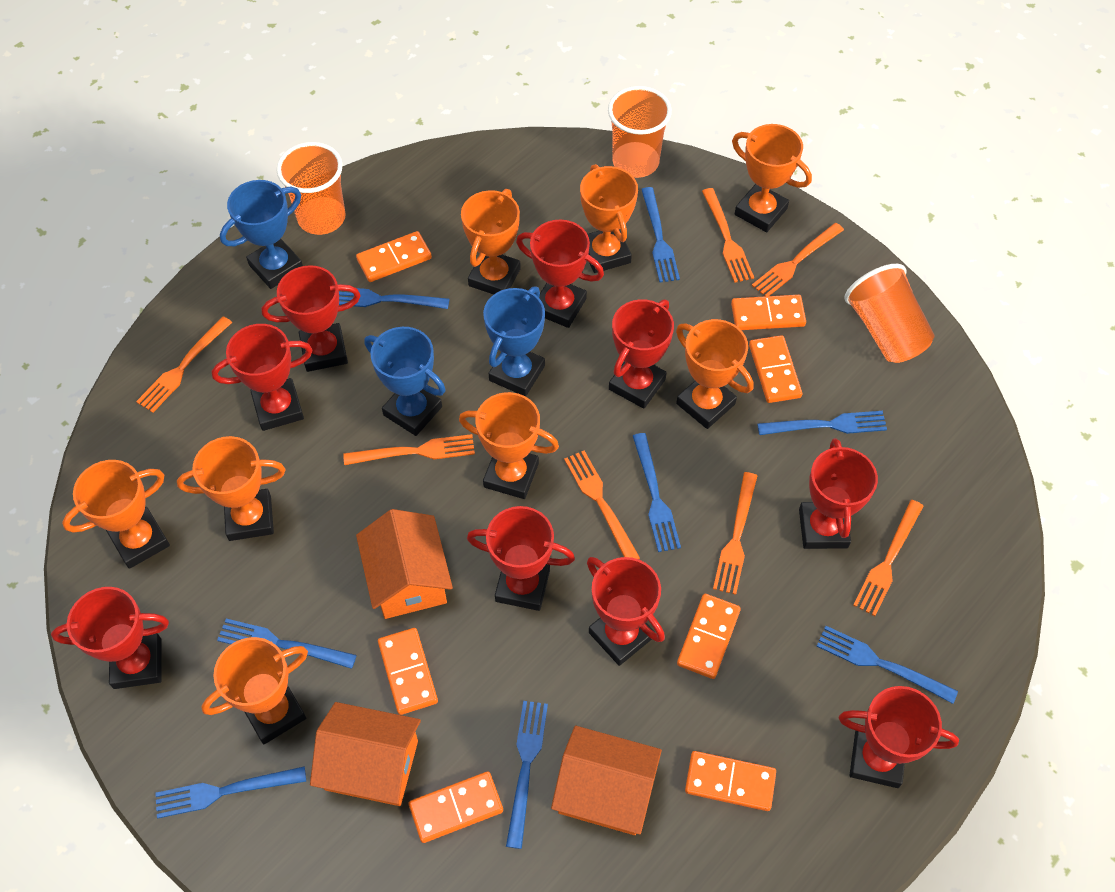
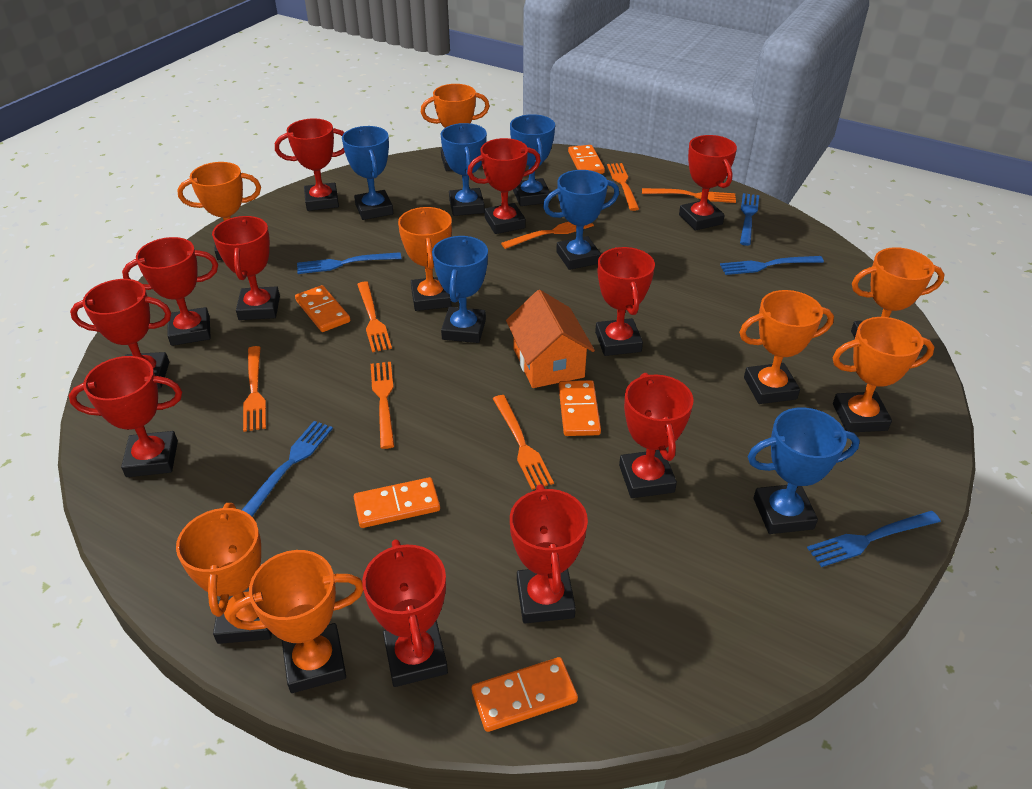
blue fork: 8 -> 5
blue trophy: 3 -> 6
orange cup: 3 -> 0
orange domino: 7 -> 5
orange house: 3 -> 1
red trophy: 9 -> 11

